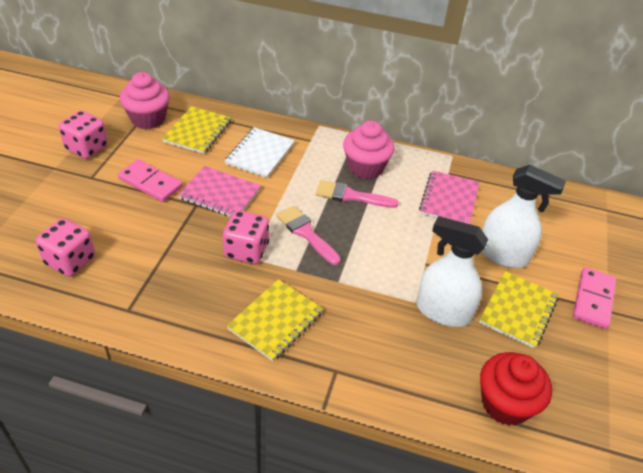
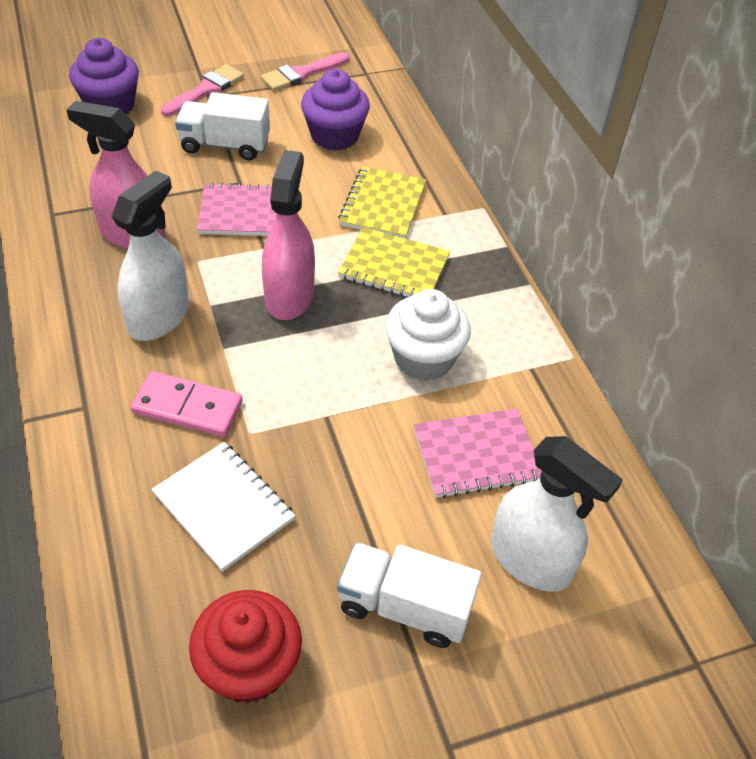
pink cupcake: 2 -> 0
pink dice: 3 -> 0
pink domino: 2 -> 1
pink spray bottle: 0 -> 2
purple cupcake: 0 -> 2
white cupcake: 0 -> 1
white truck: 0 -> 2
yellow notebook: 3 -> 2

